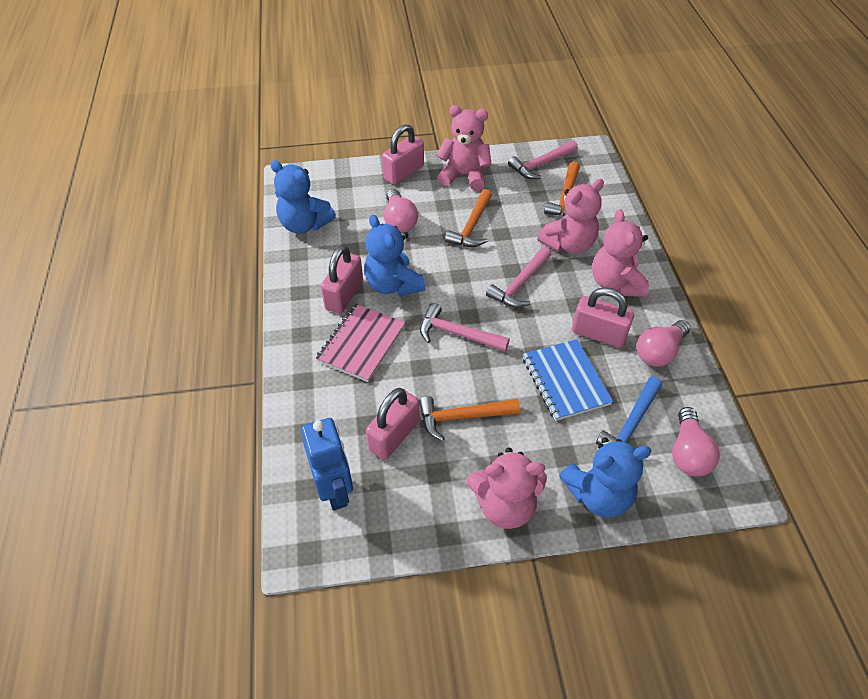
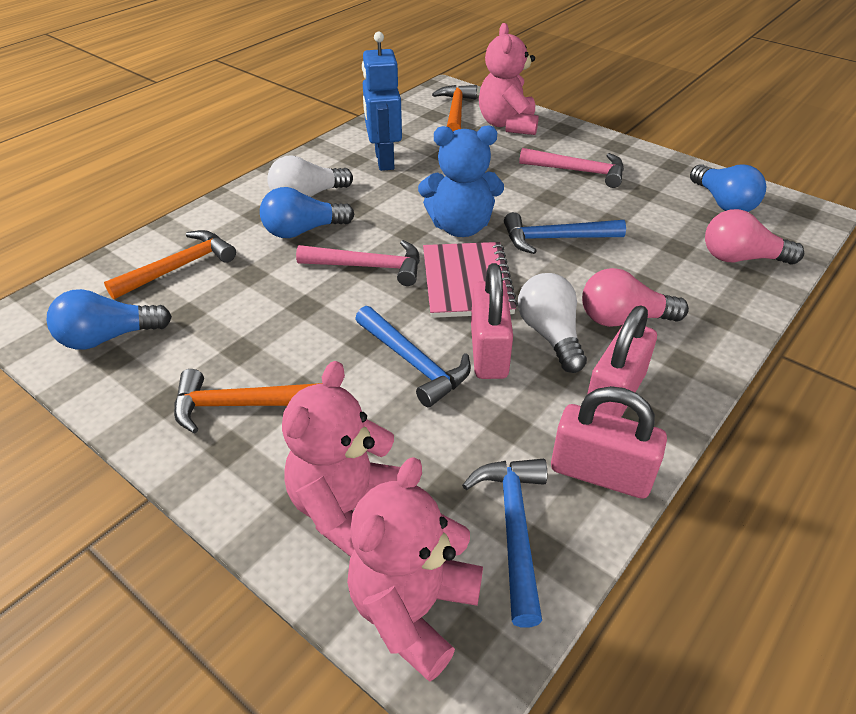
blue hammer: 1 -> 3
blue light bulb: 0 -> 3
blue notebook: 1 -> 0
blue teddy bear: 3 -> 1
pink hammer: 3 -> 2
pink light bulb: 3 -> 2
pink padlock: 4 -> 3
pink teddy bear: 4 -> 3
white light bulb: 0 -> 2

